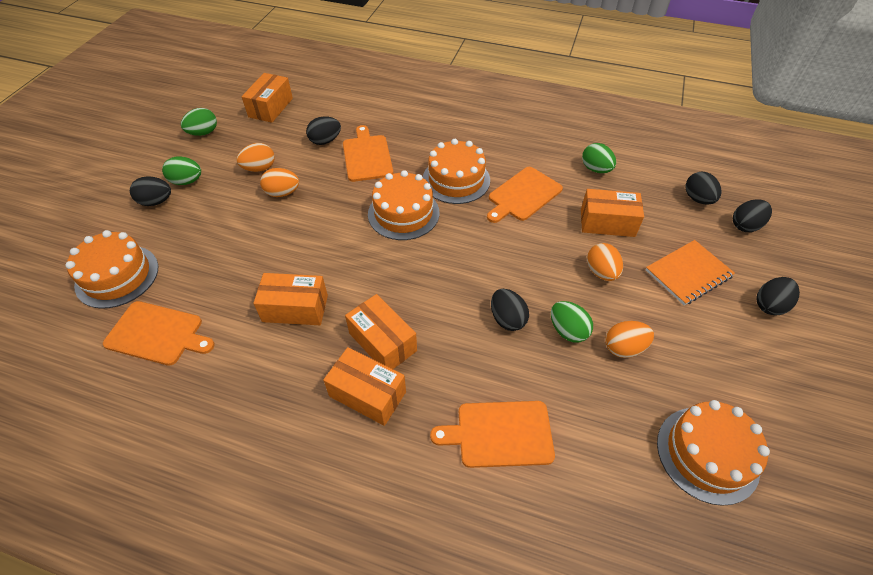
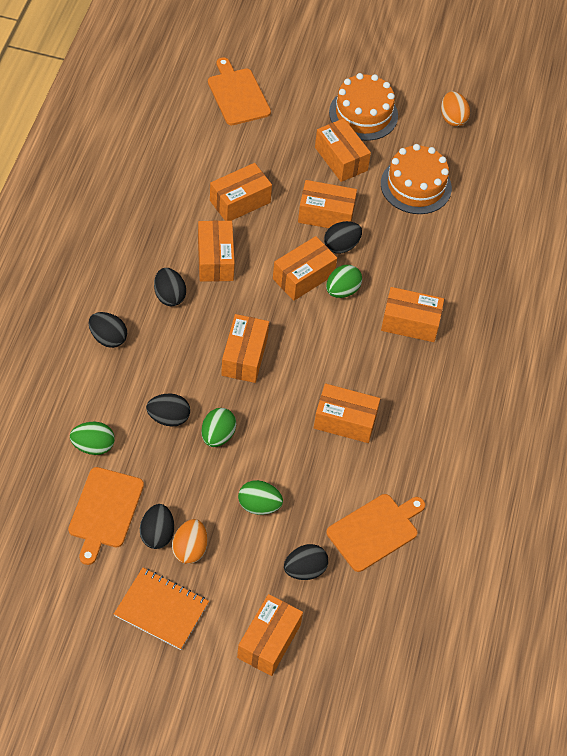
orange box: 5 -> 9
orange cake: 4 -> 2
orange cutting board: 4 -> 3
orange egg: 4 -> 2

